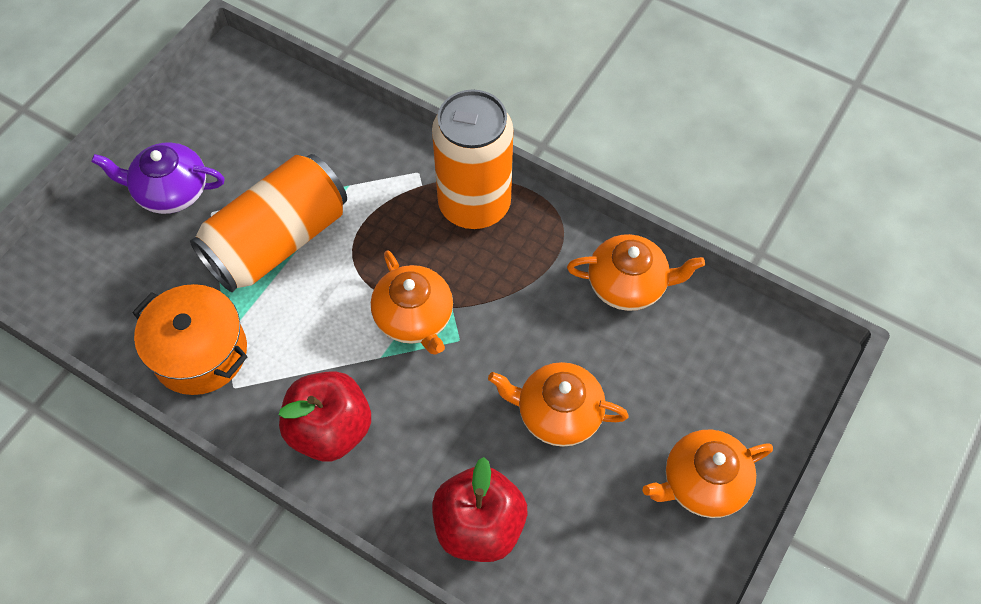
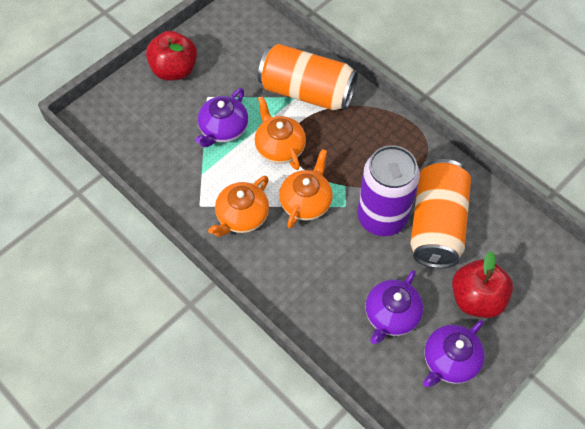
orange pot: 1 -> 0
orange teapot: 4 -> 3
purple can: 0 -> 1
purple teapot: 1 -> 3

